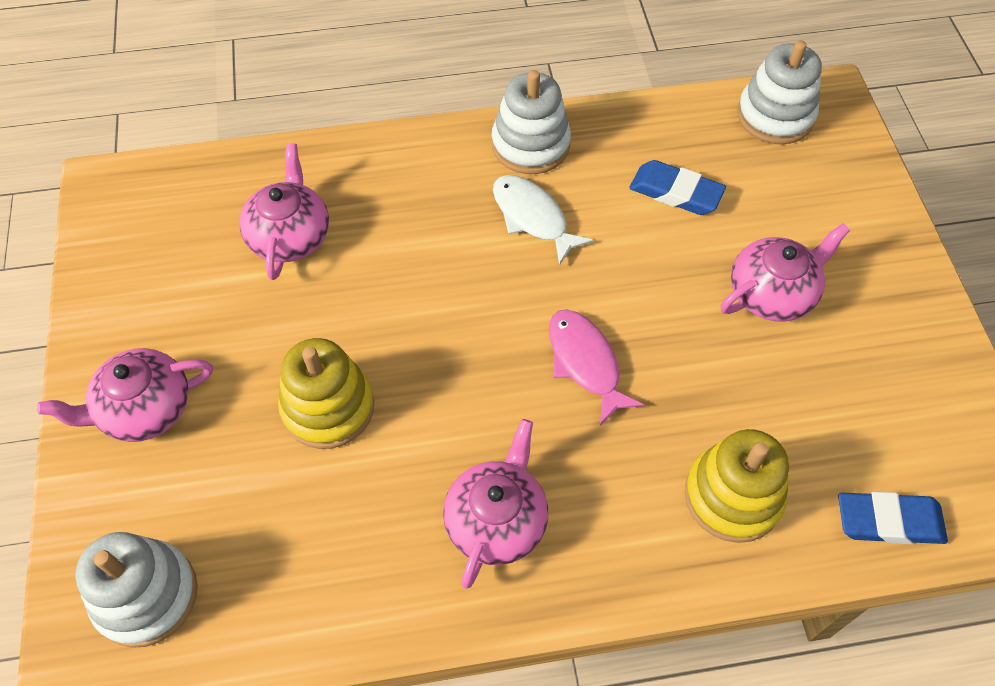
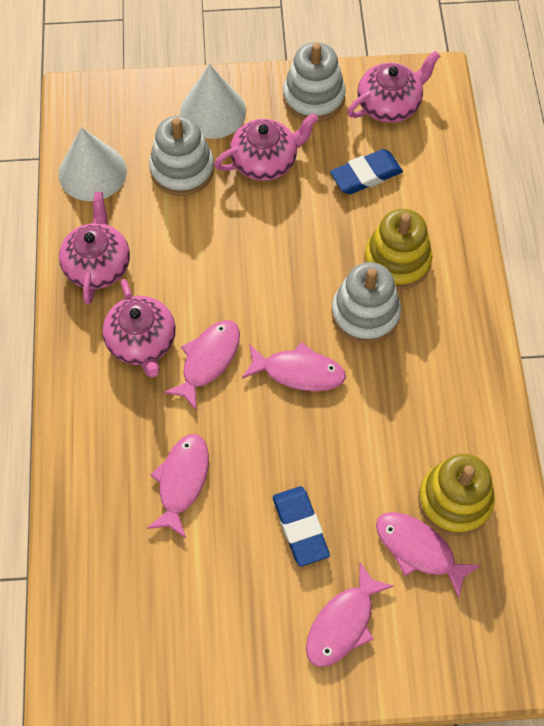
pink fish: 1 -> 5
white cone: 0 -> 2
white fish: 1 -> 0

